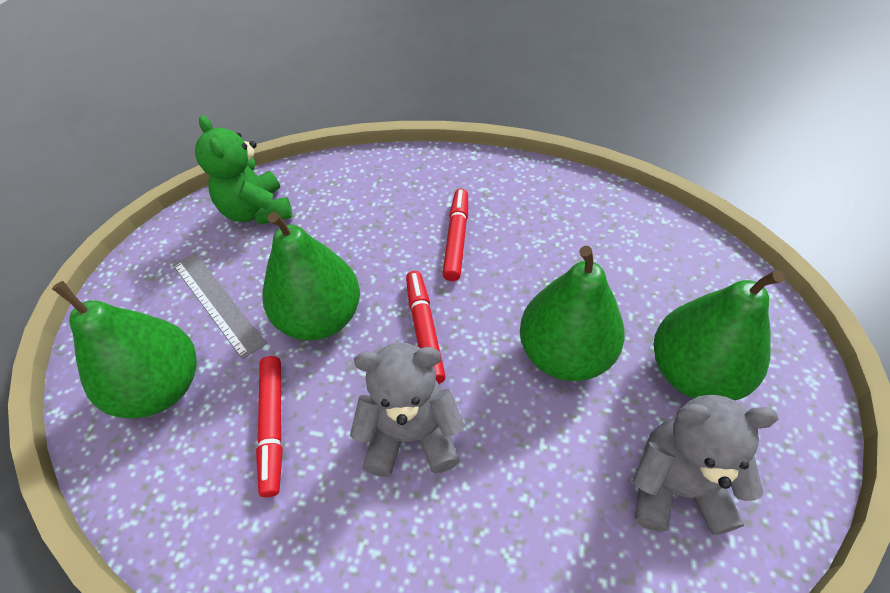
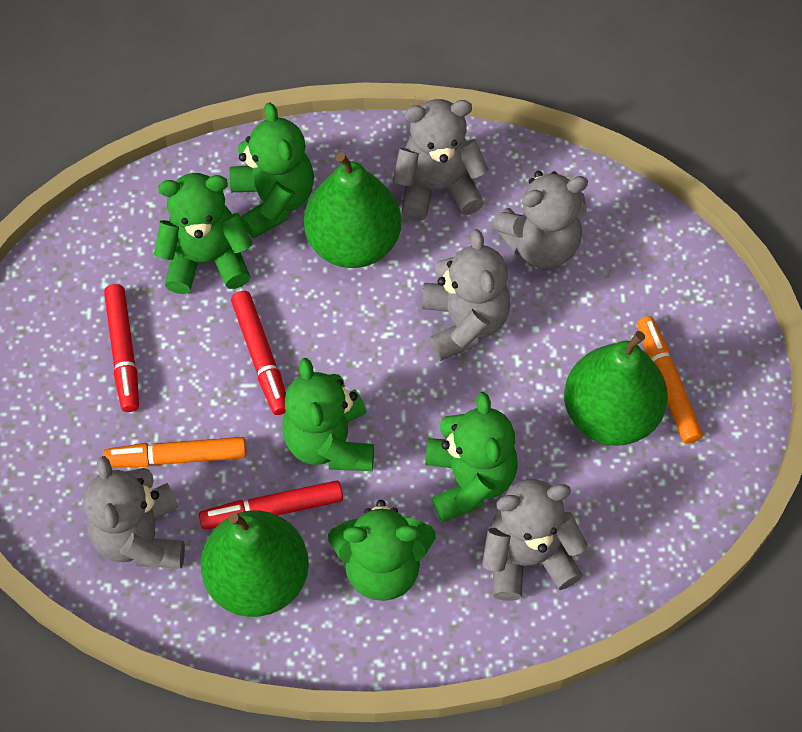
green pear: 4 -> 3
green teddy bear: 1 -> 5
grey ruler: 1 -> 0
grey teddy bear: 2 -> 5
orange marker: 0 -> 2

